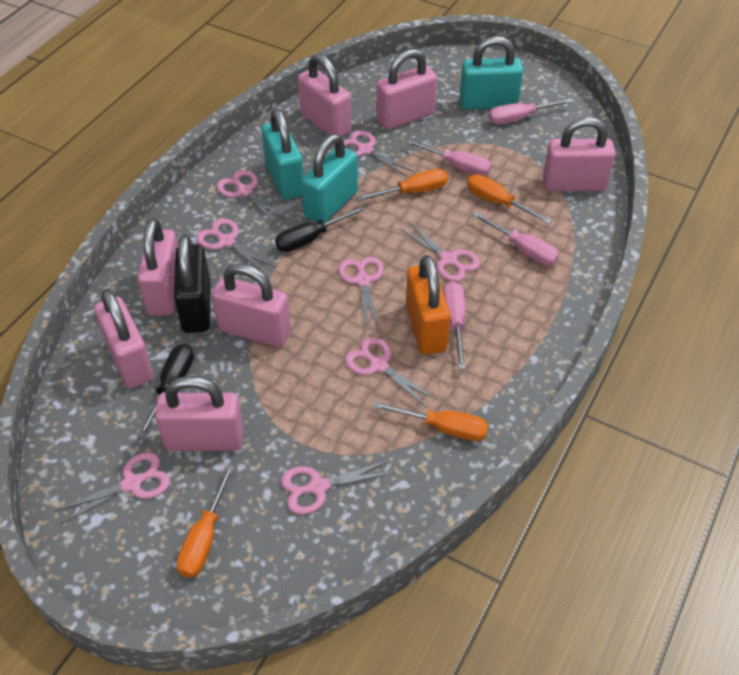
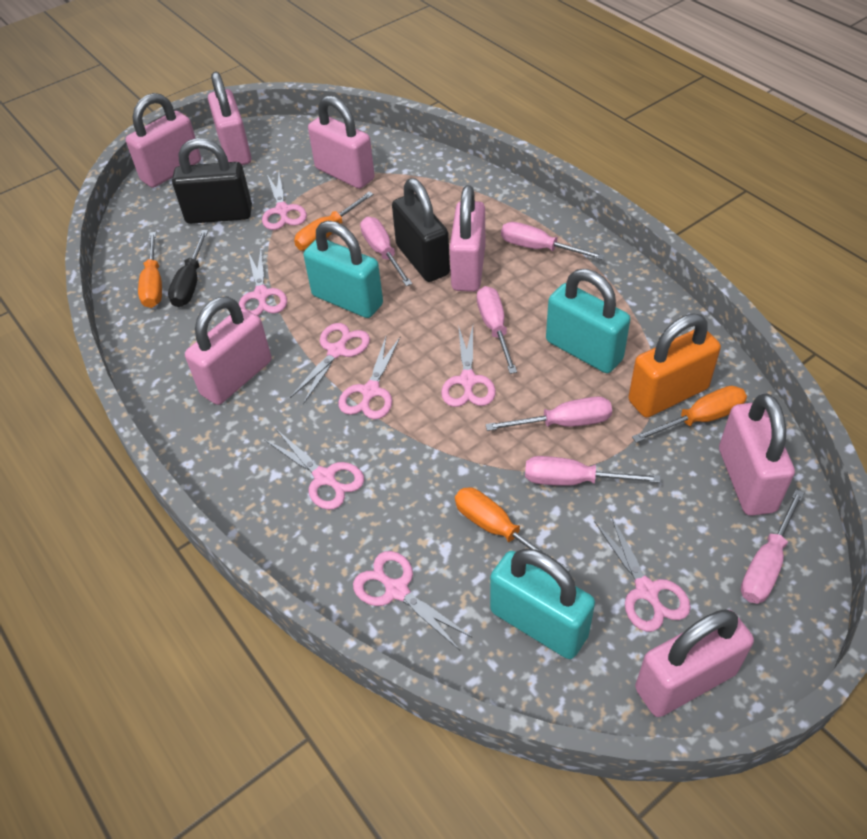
black padlock: 1 -> 2
black screwdriver: 2 -> 1
pink screwdriver: 4 -> 6

